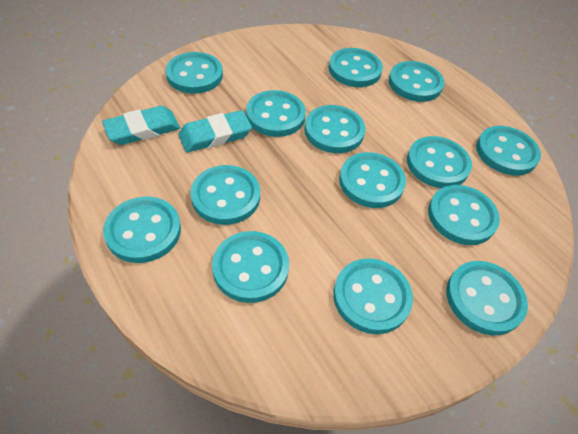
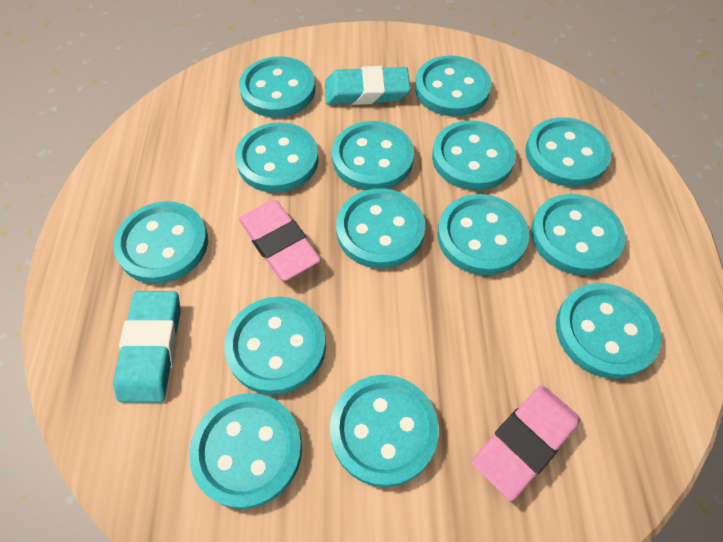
pink eraser: 0 -> 2

